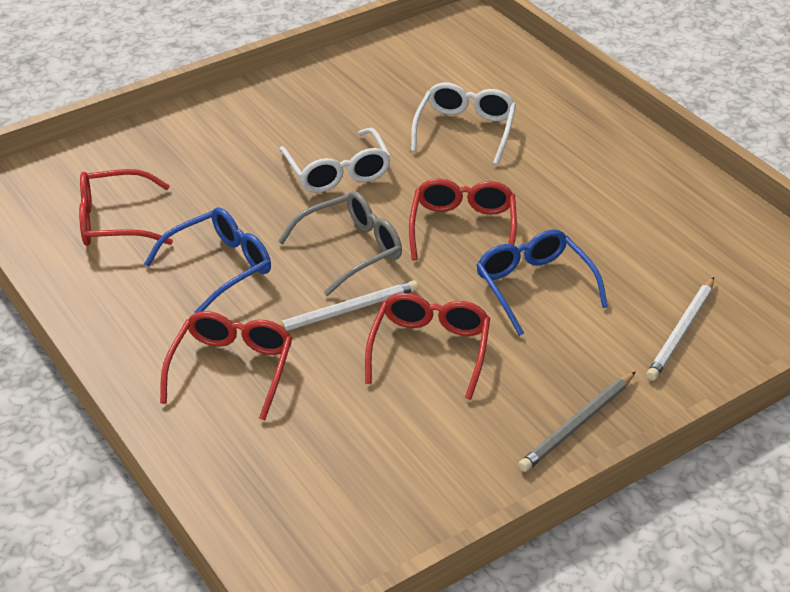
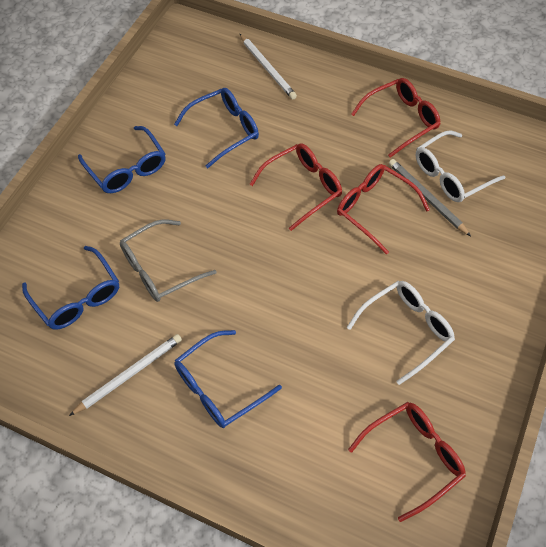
blue glasses: 2 -> 4

